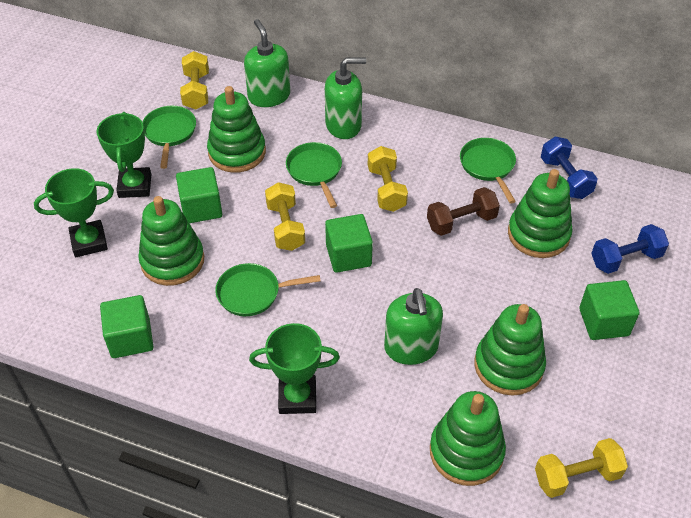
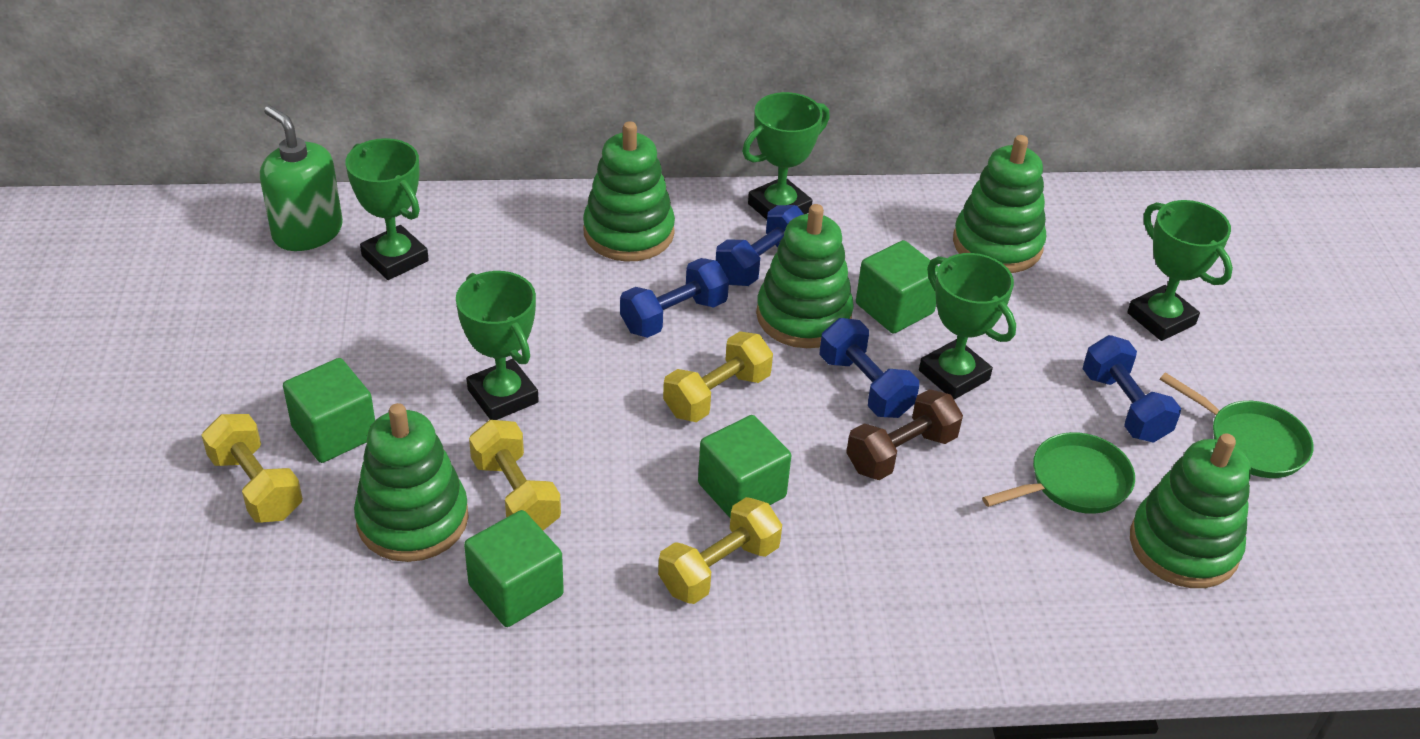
blue dumbbell: 2 -> 4
green pan: 4 -> 2
green soap dispenser: 3 -> 1
green trophy: 3 -> 5

